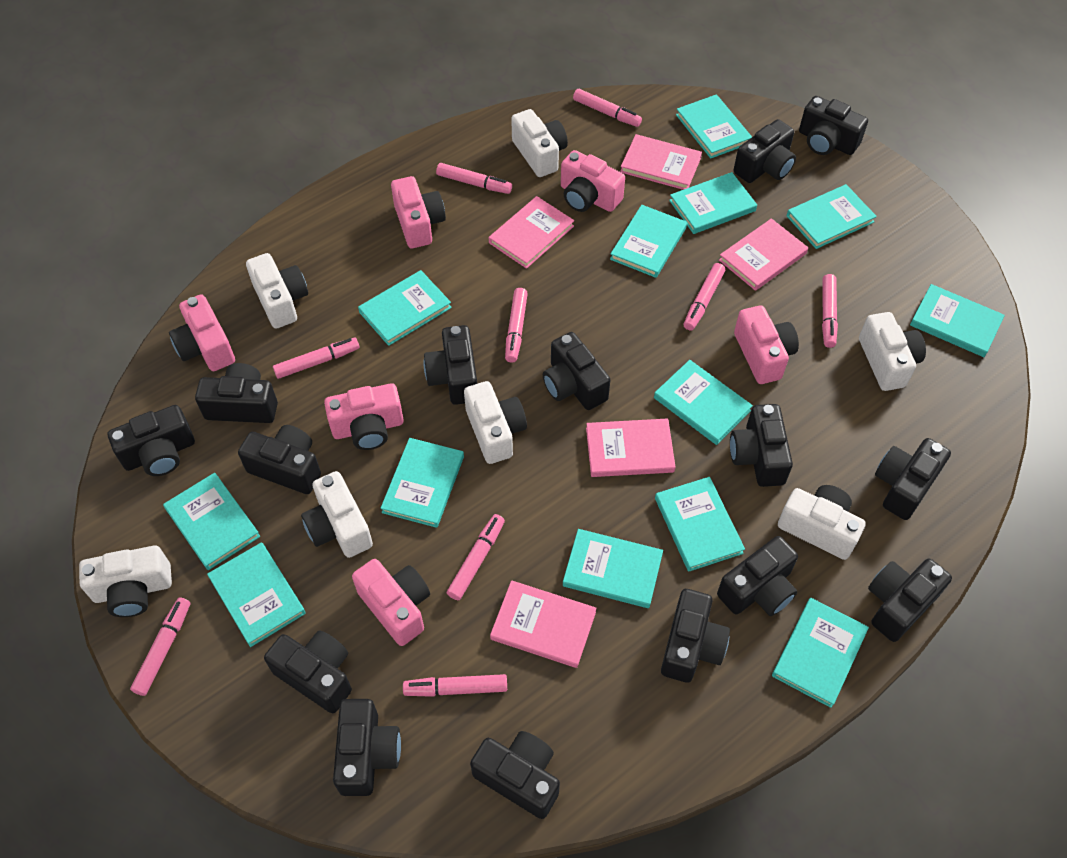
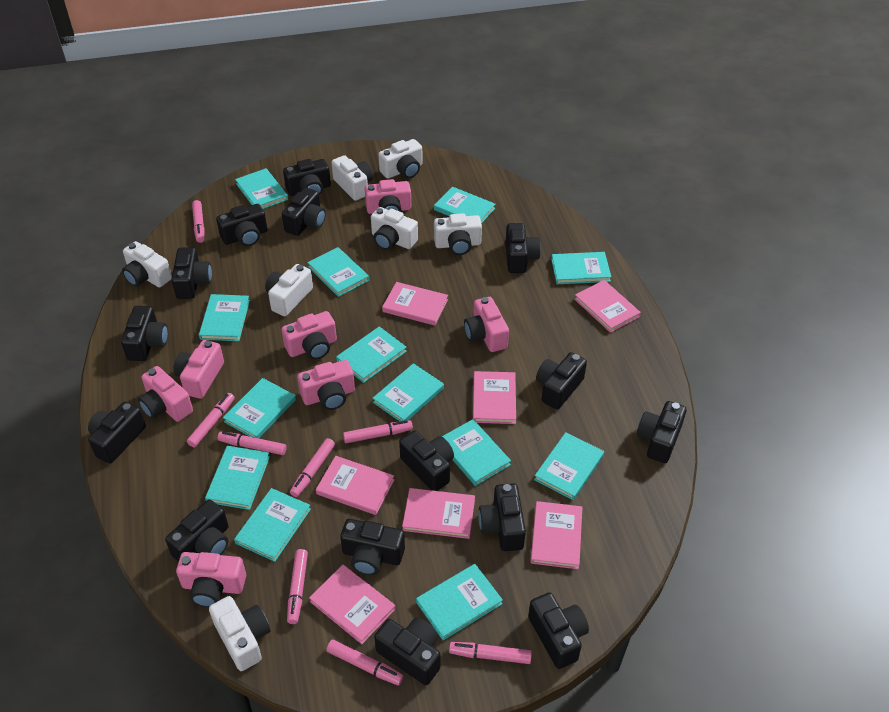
pink book: 5 -> 7
pink camera: 6 -> 7
pink marker: 9 -> 8

